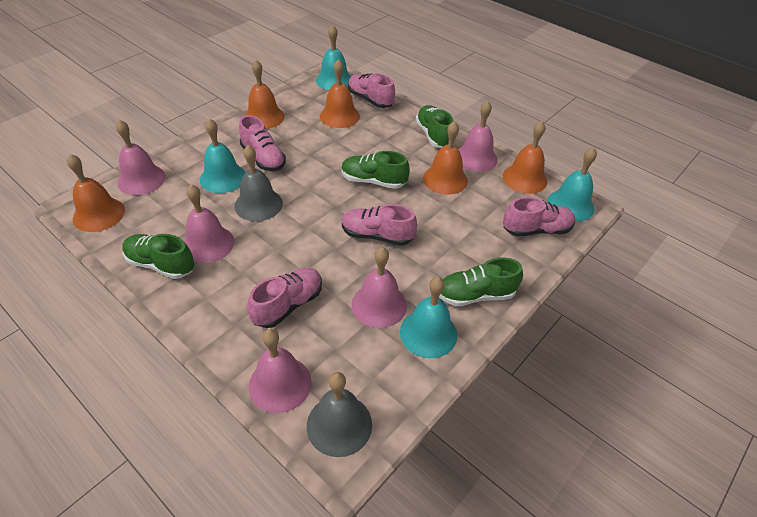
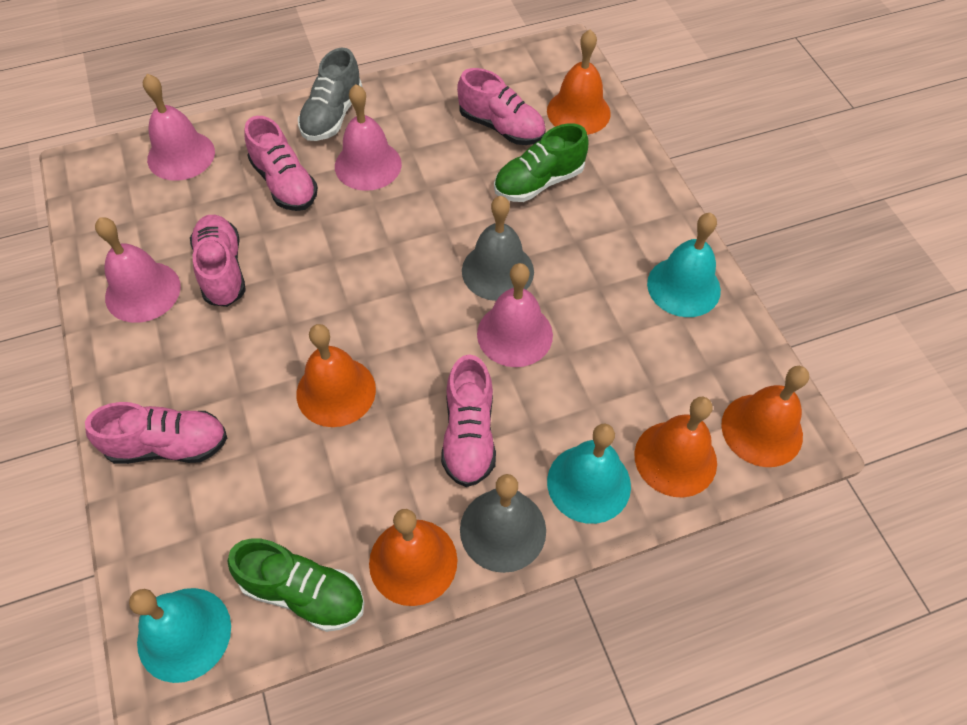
green shoe: 4 -> 2
grey shoe: 0 -> 1
pink bell: 5 -> 4
turquoise bell: 4 -> 3

